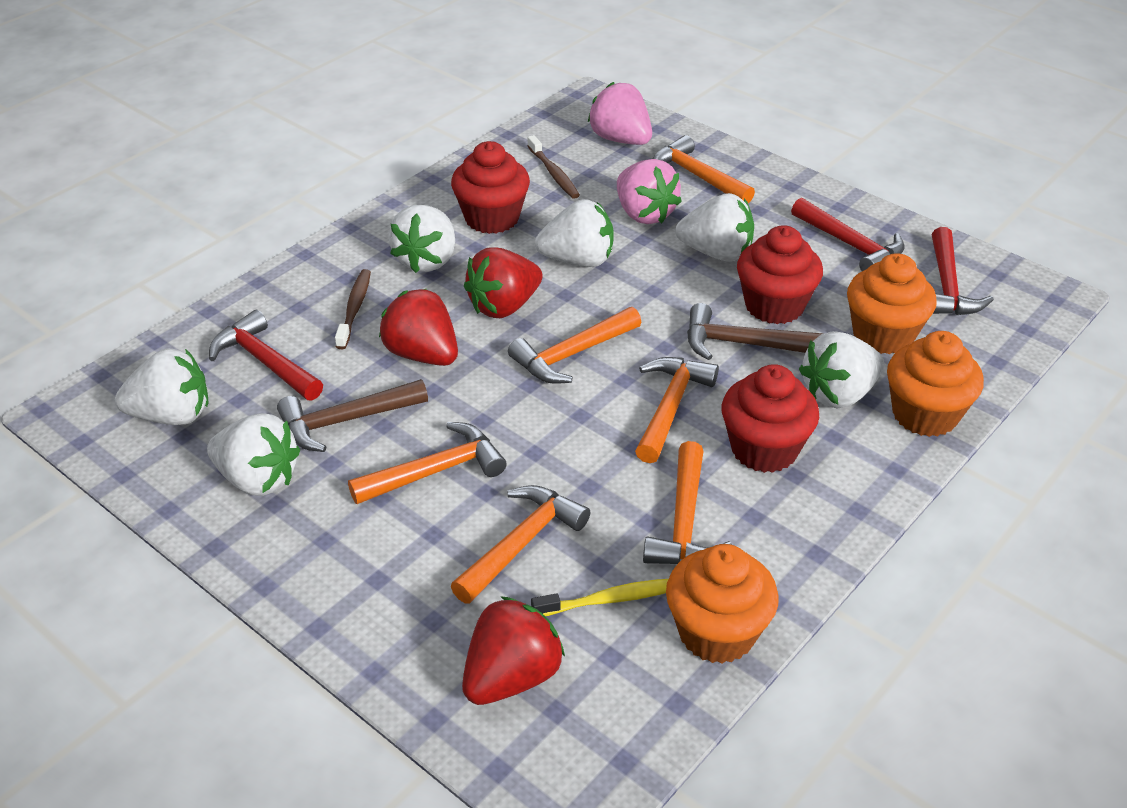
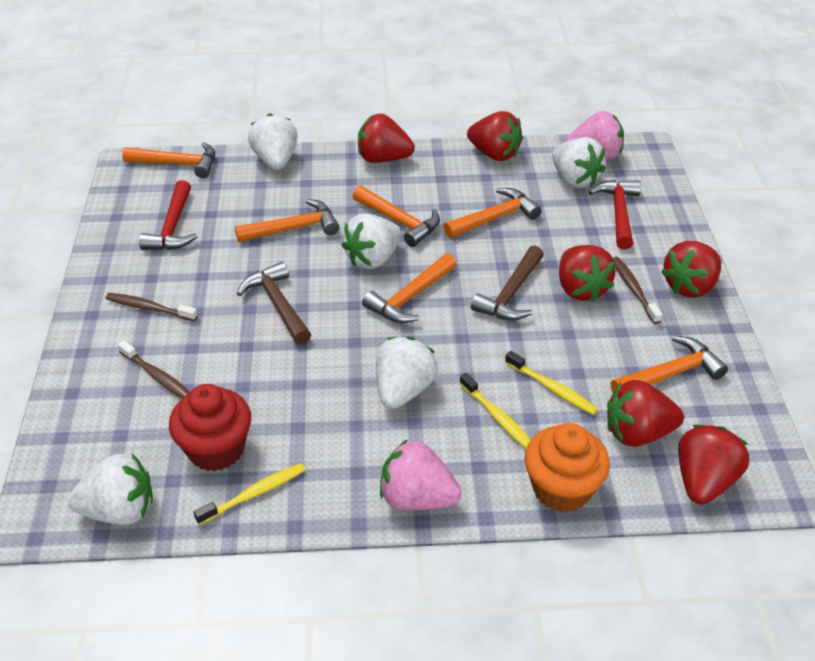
brown toothbrush: 2 -> 3
orange cupcake: 3 -> 1
red cupcake: 3 -> 1
red hammer: 3 -> 2
red strawberry: 3 -> 6
white strawberry: 6 -> 5
yellow toothbrush: 1 -> 3

